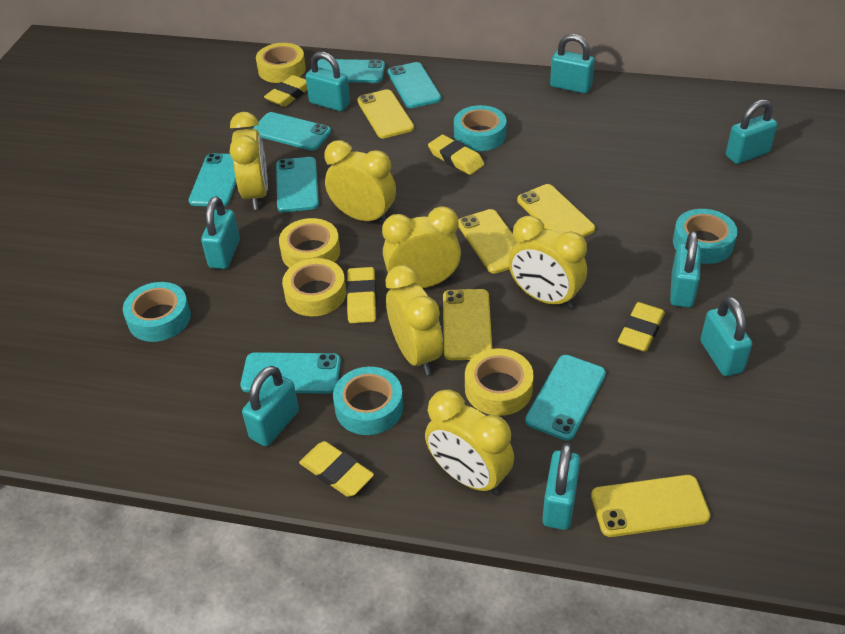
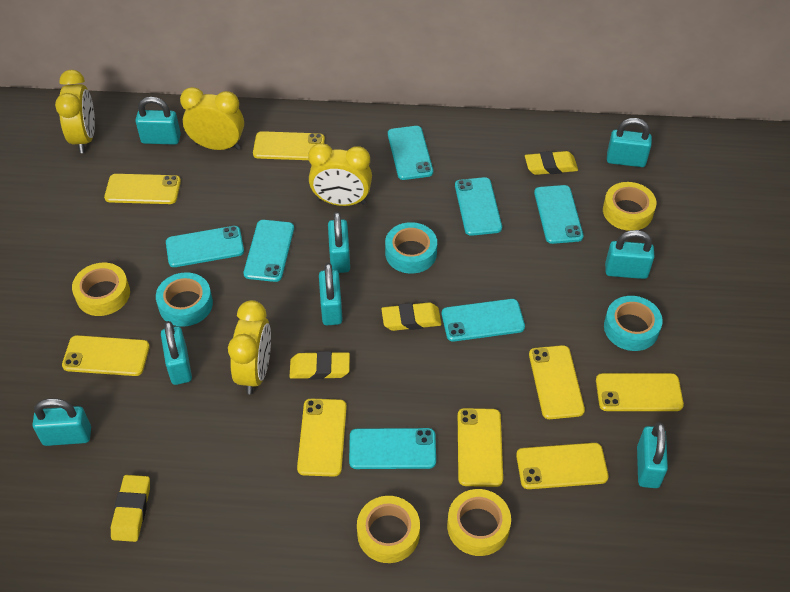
turquoise tape: 4 -> 3
yellow clock: 6 -> 4
yellow eraser: 5 -> 4
yellow phone: 5 -> 8

